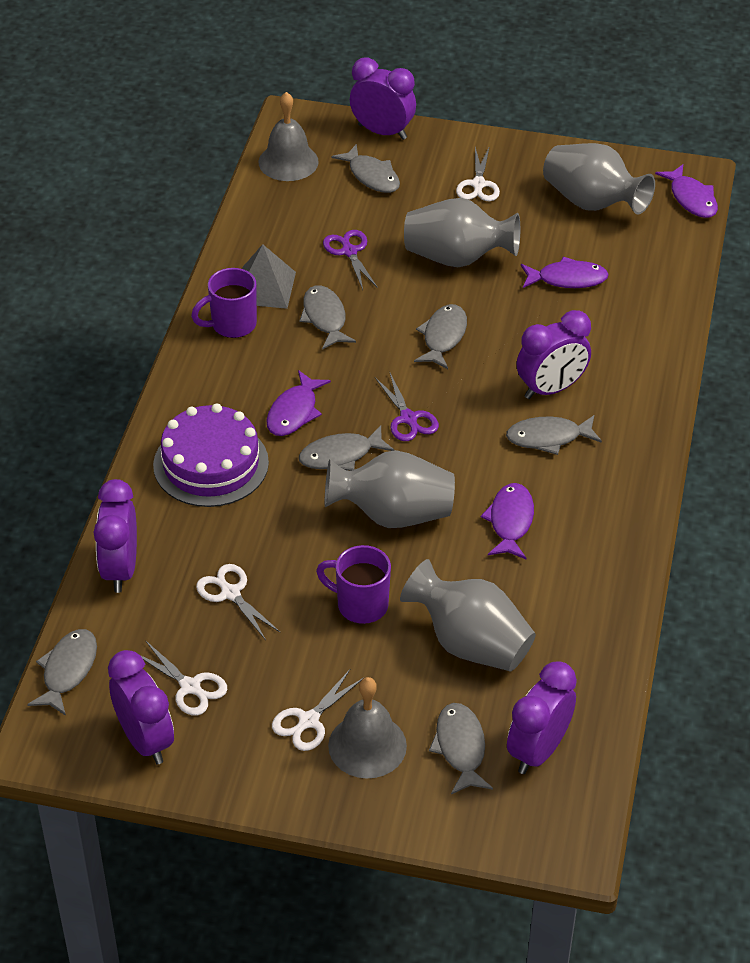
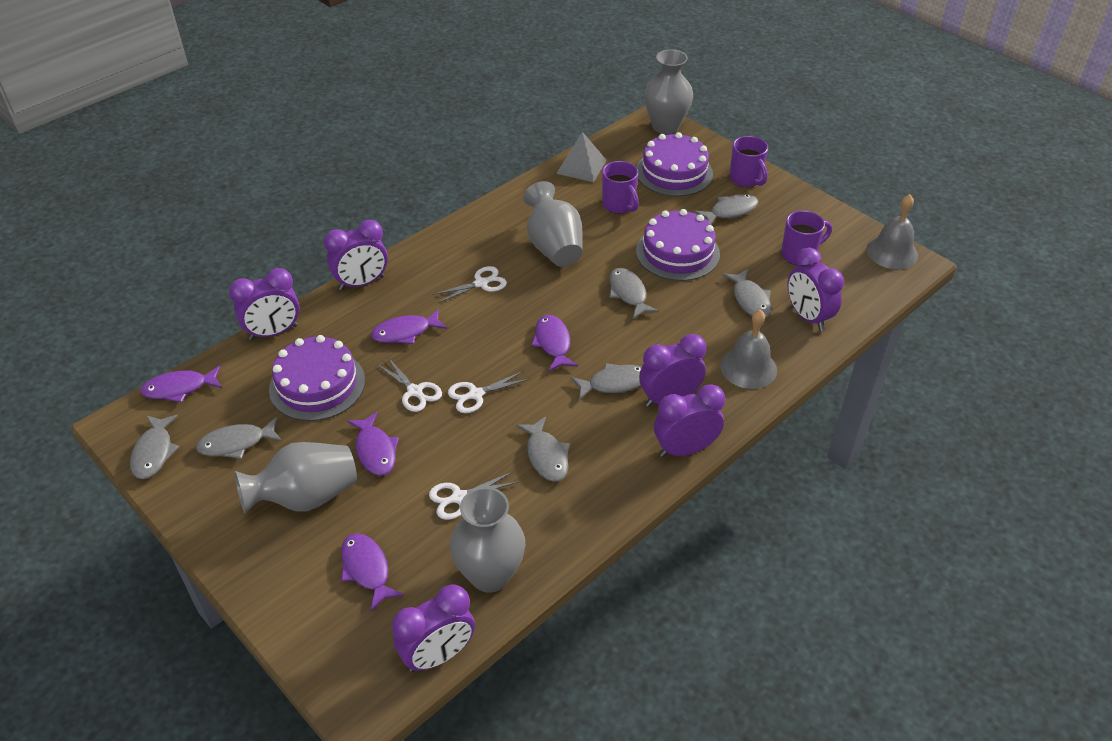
purple cake: 1 -> 3
purple clock: 5 -> 6
purple fish: 4 -> 5
purple mug: 2 -> 3
purple scissors: 2 -> 0

